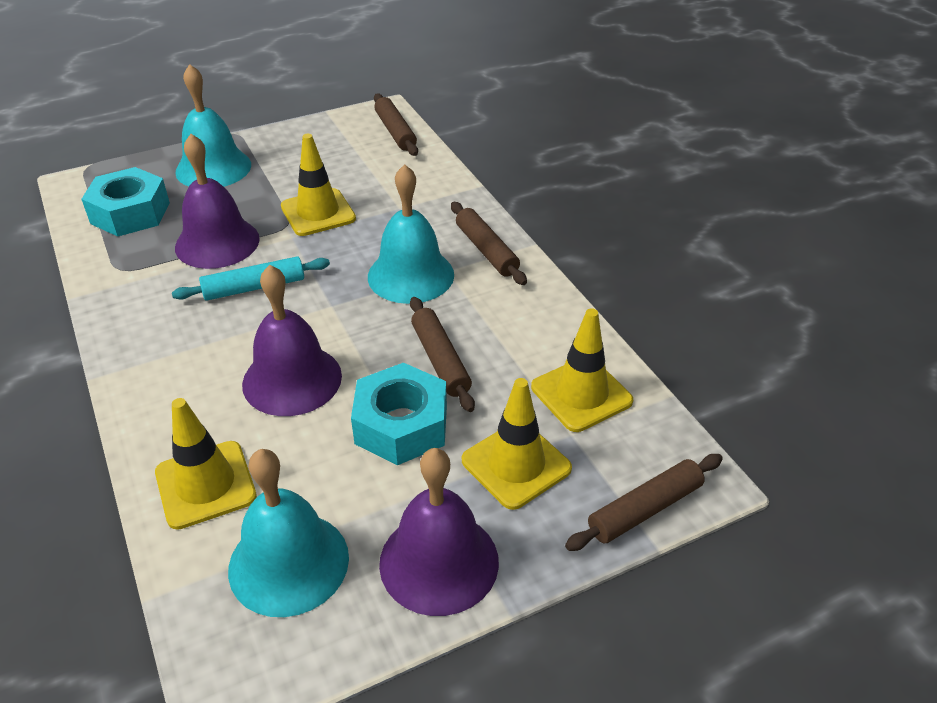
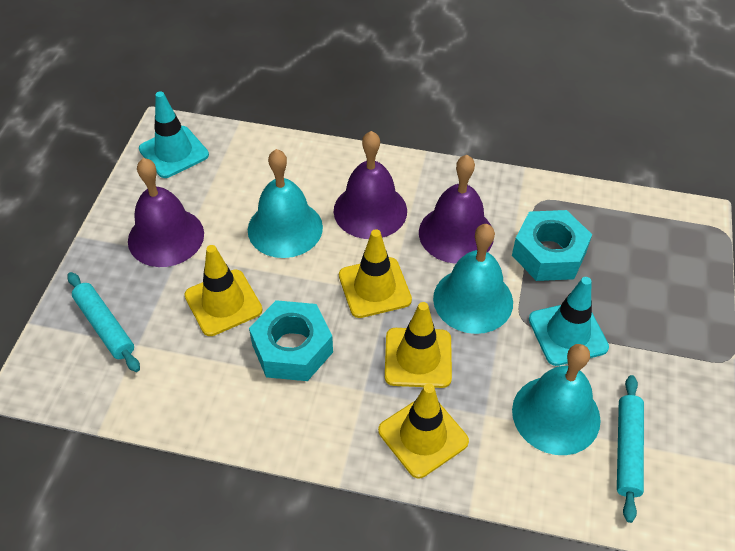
brown rolling pin: 4 -> 0
turquoise rolling pin: 1 -> 2
turquoise traffic cone: 0 -> 2

